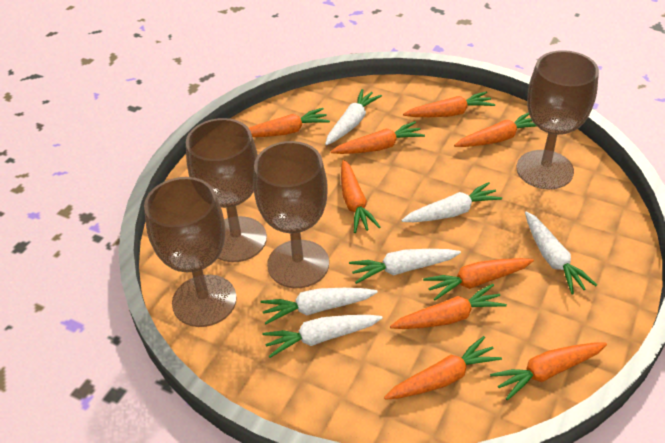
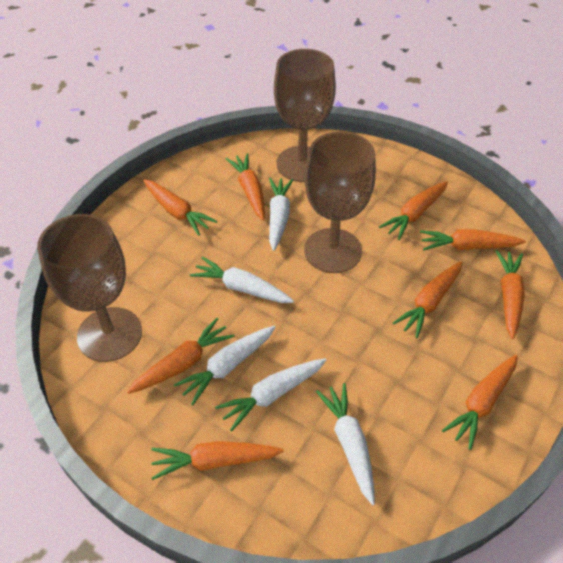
brown goblet: 4 -> 3
white carrot: 6 -> 5

